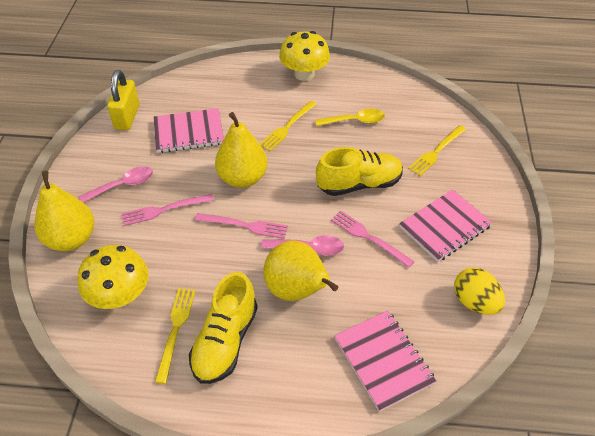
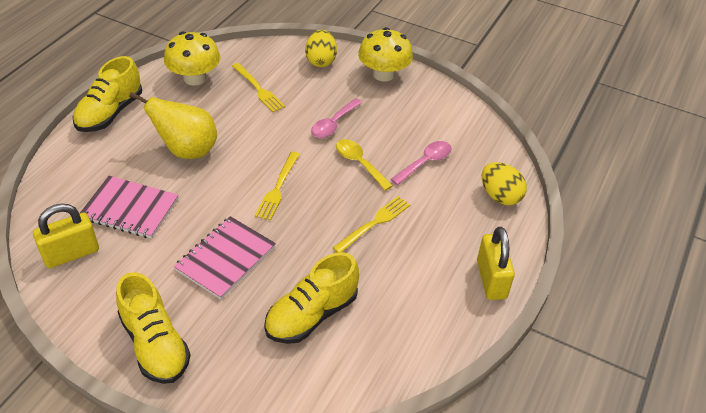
pink fork: 3 -> 0
pink notebook: 3 -> 2
yellow egg: 1 -> 2
yellow padlock: 1 -> 2
yellow pear: 3 -> 1
yellow shoe: 2 -> 3

